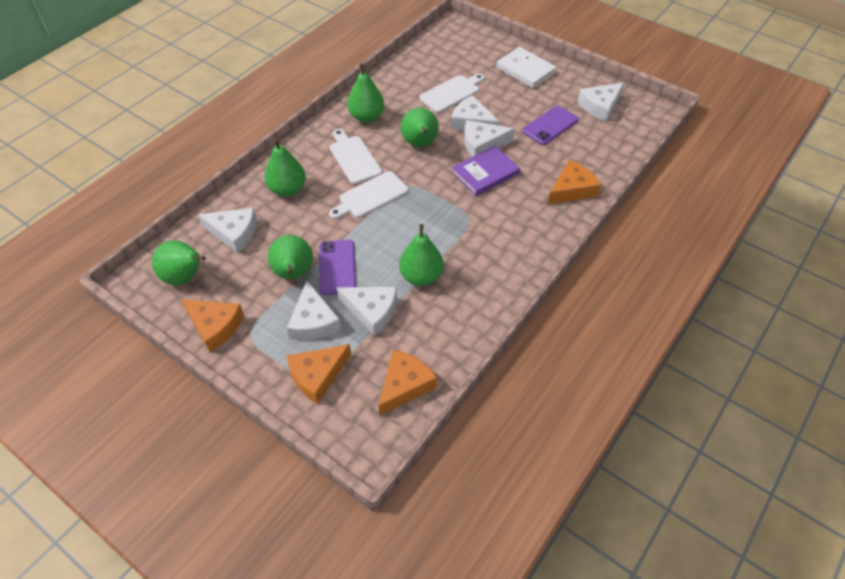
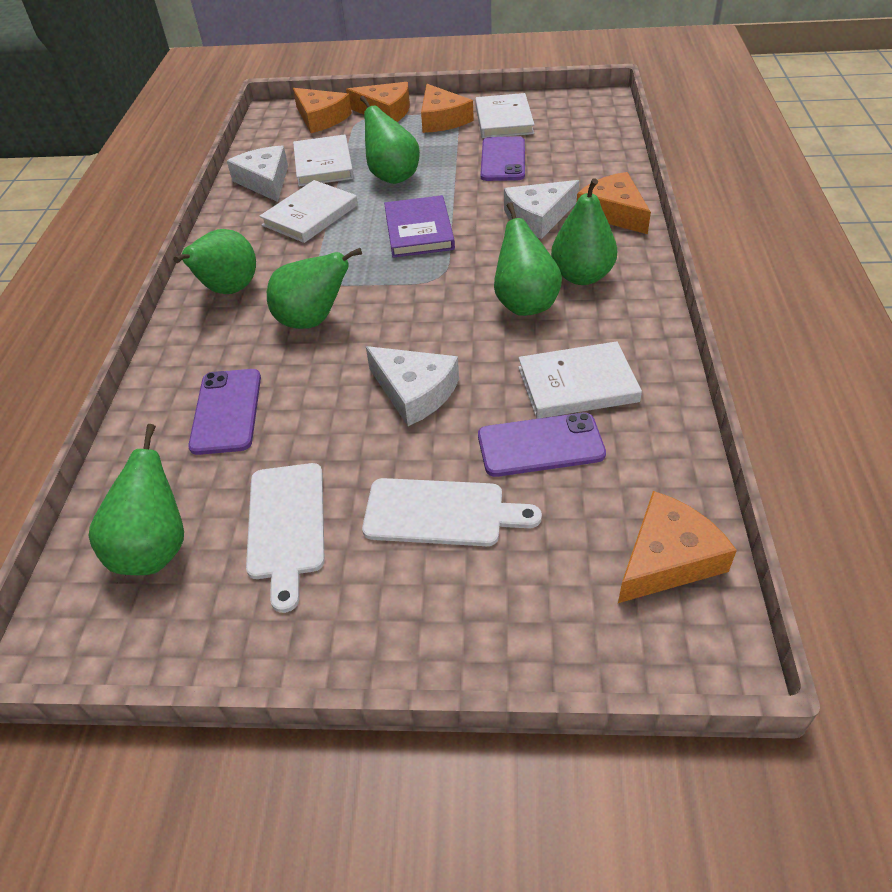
orange cheese: 4 -> 5
purple phone: 2 -> 3
white book: 1 -> 4
white cheese: 6 -> 3
white cutting board: 3 -> 2

